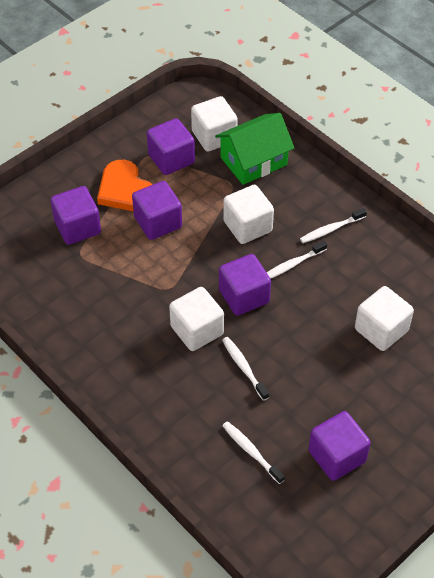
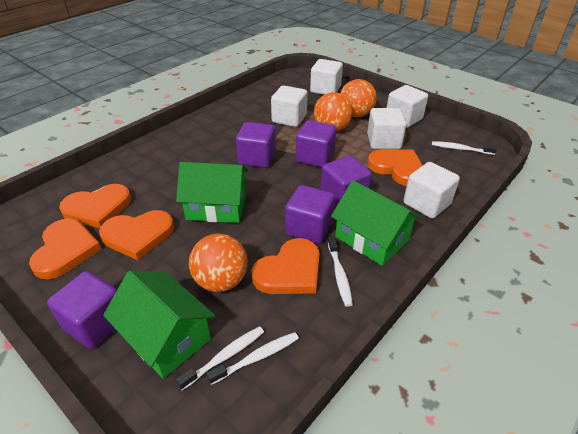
green house: 1 -> 3
orange ball: 0 -> 3
orange heart: 1 -> 5
white cube: 4 -> 5

